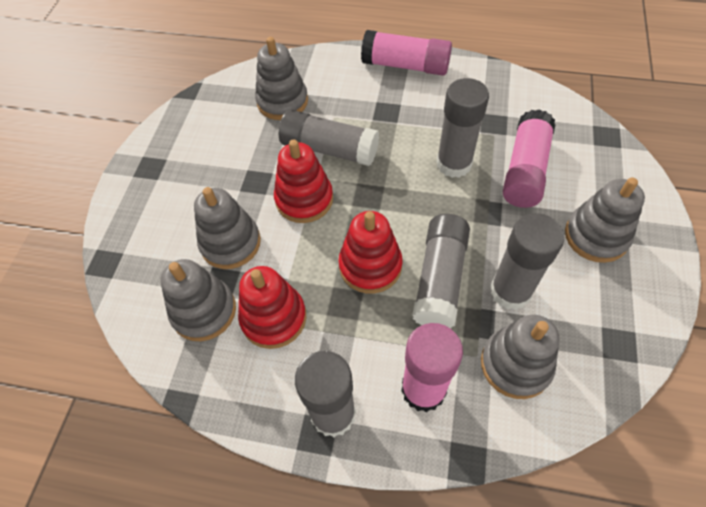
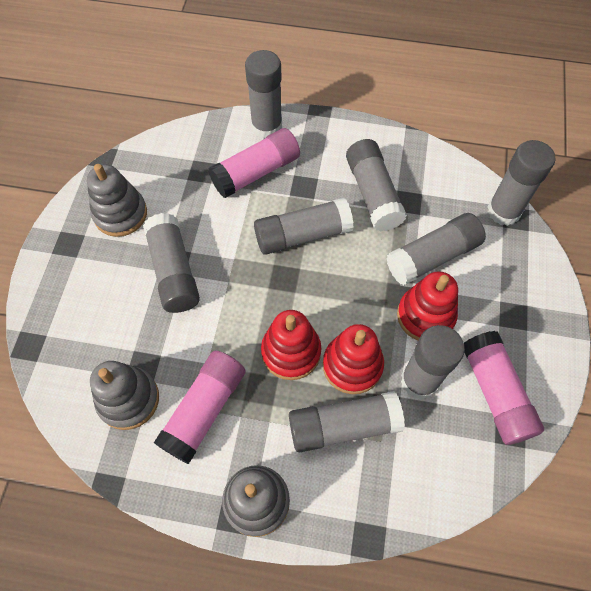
grey glue stick: 5 -> 8
grey stacking toy: 5 -> 3

